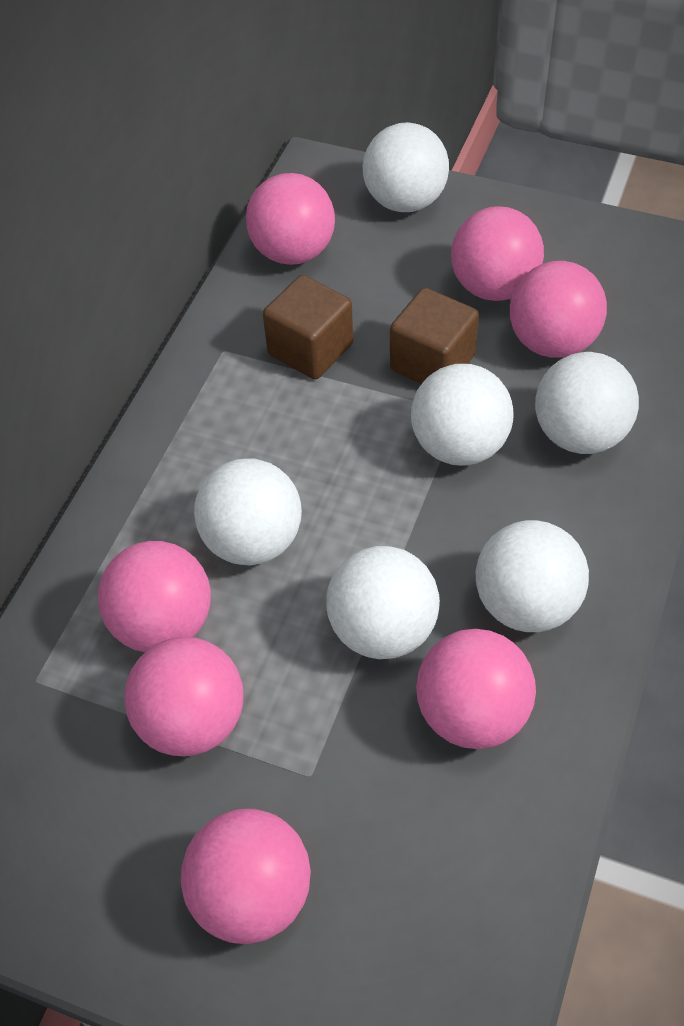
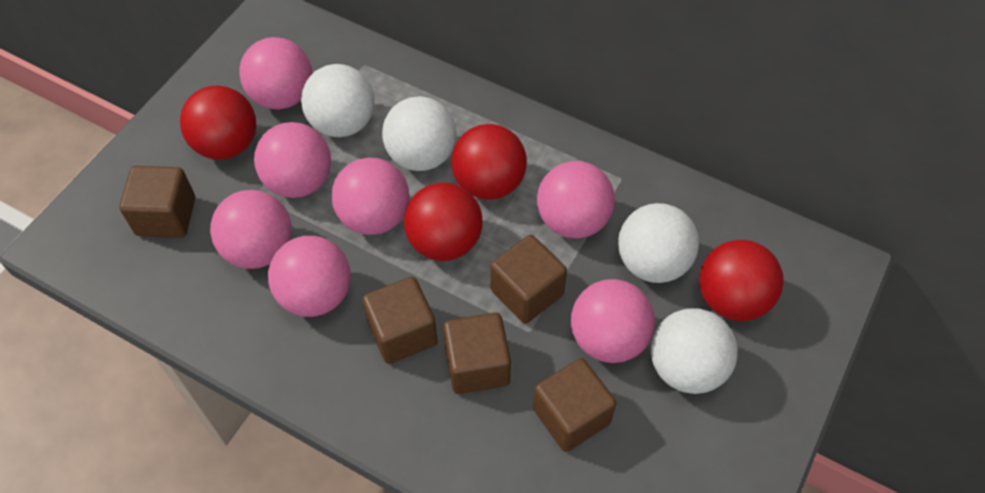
brown cube: 2 -> 5
red ball: 0 -> 4
white ball: 6 -> 4

